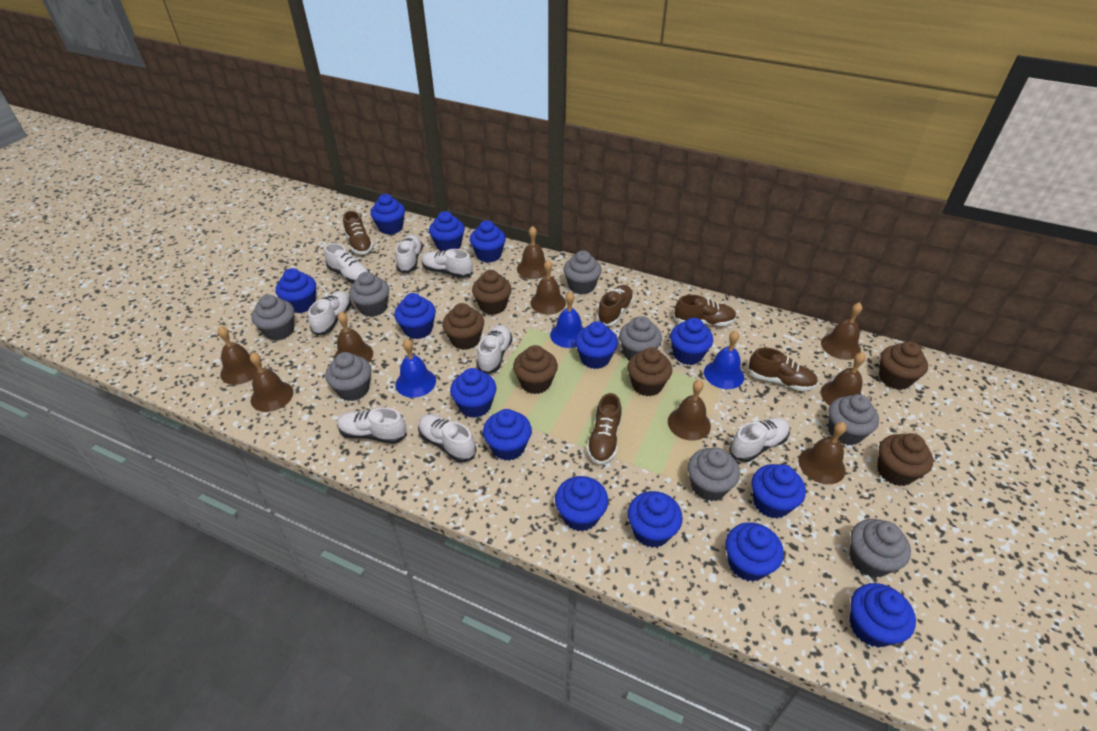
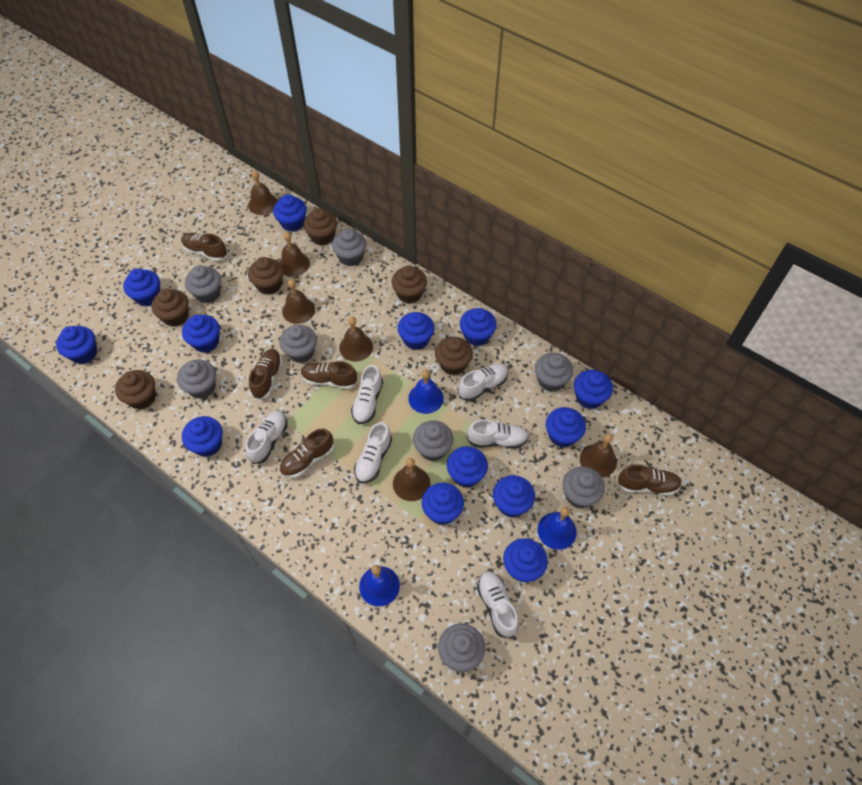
blue cupcake: 14 -> 13
brown bell: 9 -> 6
white shoe: 8 -> 6

